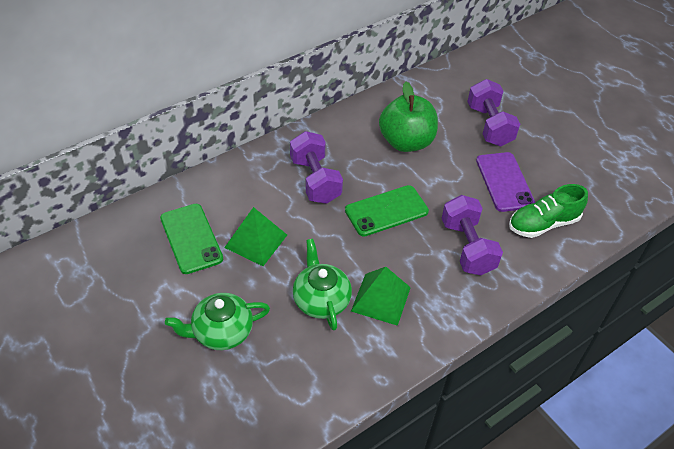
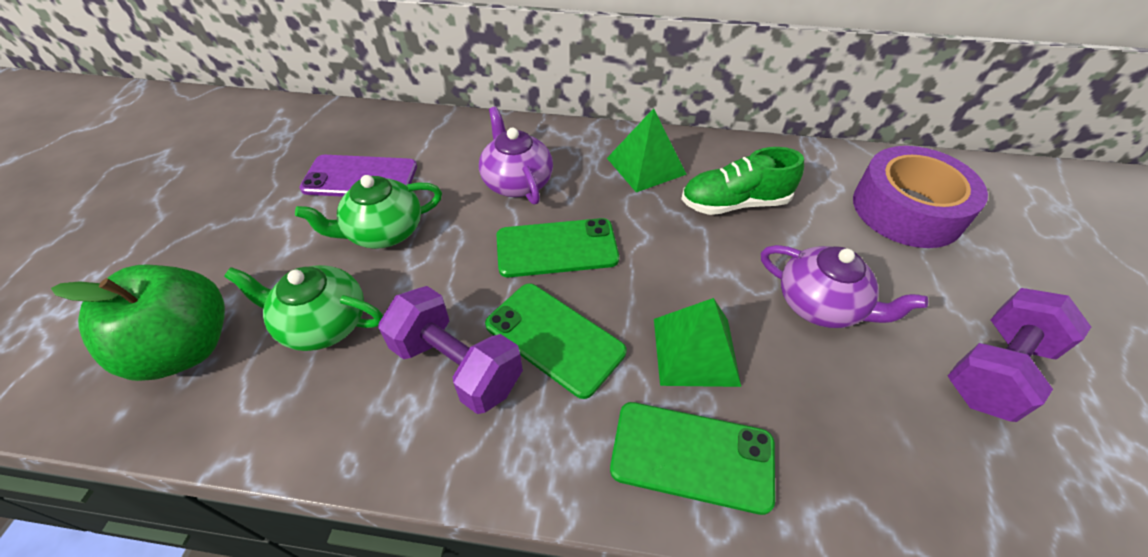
green phone: 2 -> 3
purple dumbbell: 3 -> 2
purple tape: 0 -> 1
purple teapot: 0 -> 2

